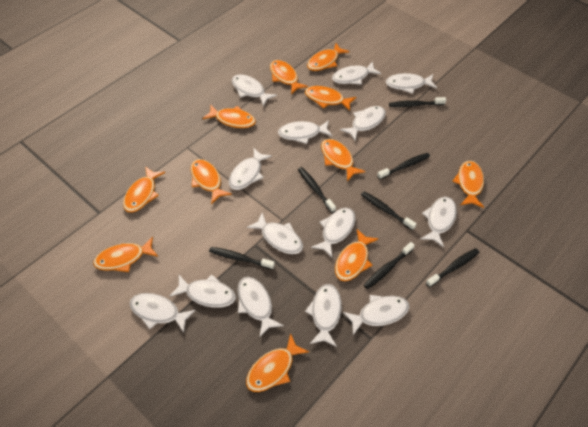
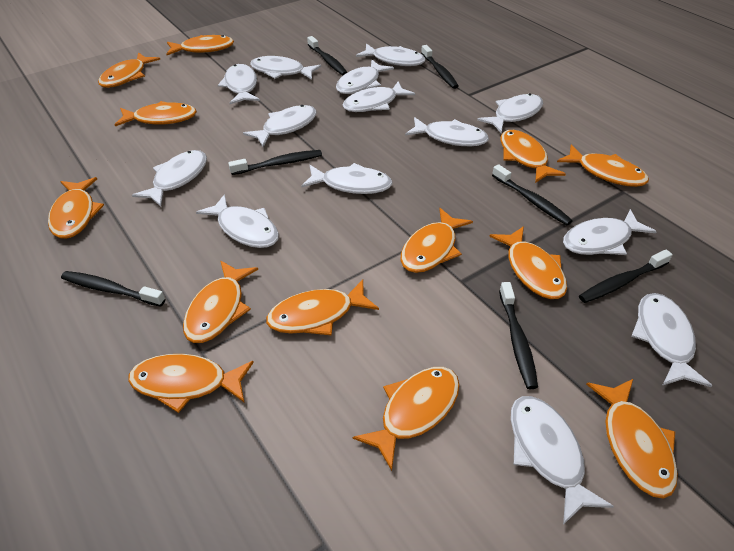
orange fish: 11 -> 13

